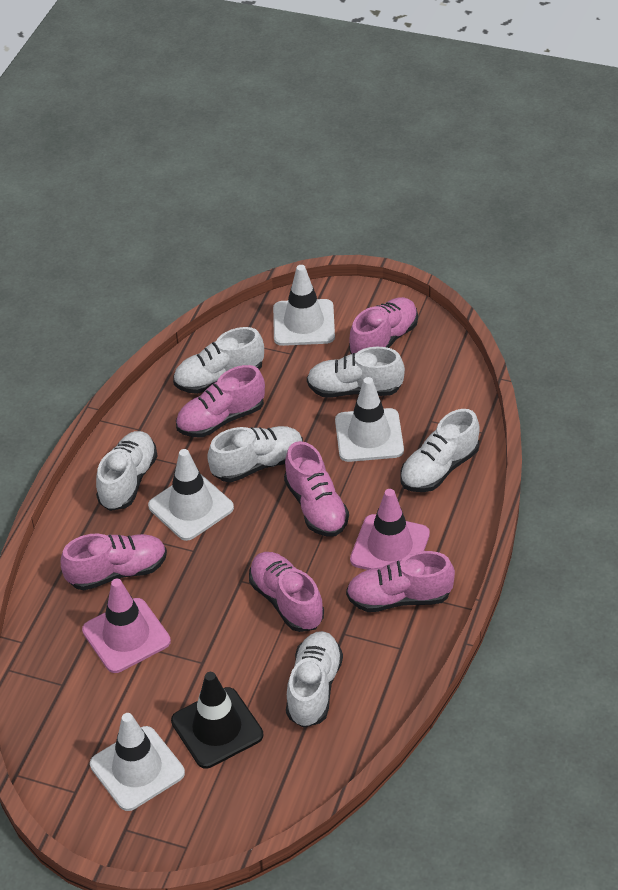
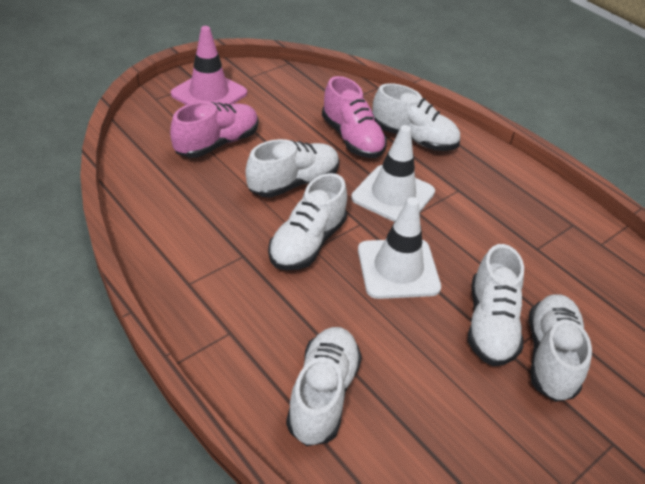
black traffic cone: 1 -> 0
pink shoe: 6 -> 2
pink traffic cone: 2 -> 1
white traffic cone: 4 -> 2

